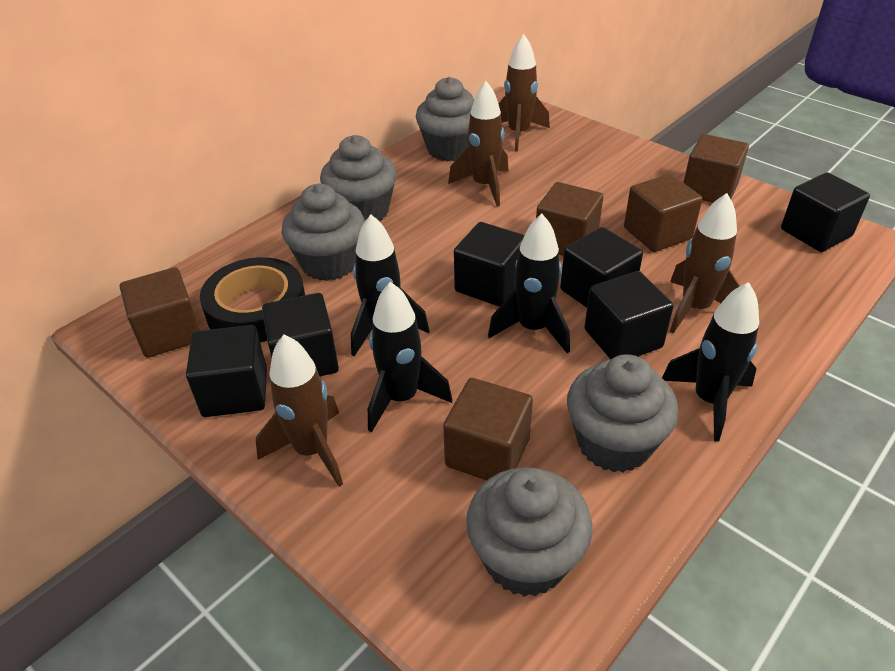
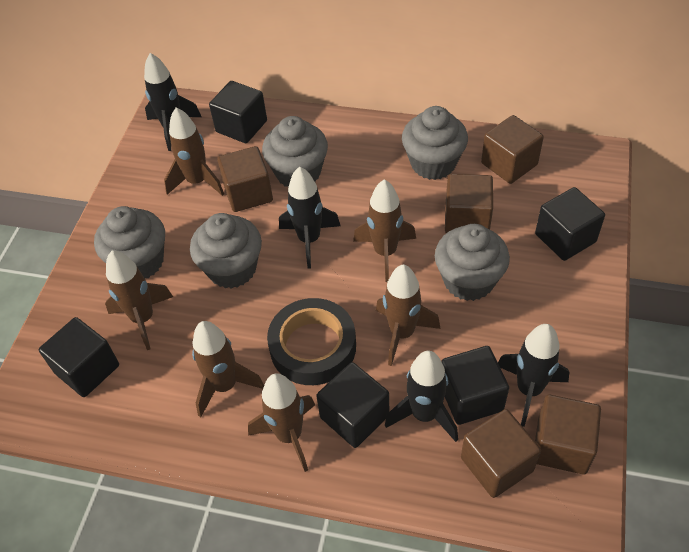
black cube: 6 -> 5
brown rocket: 4 -> 6

